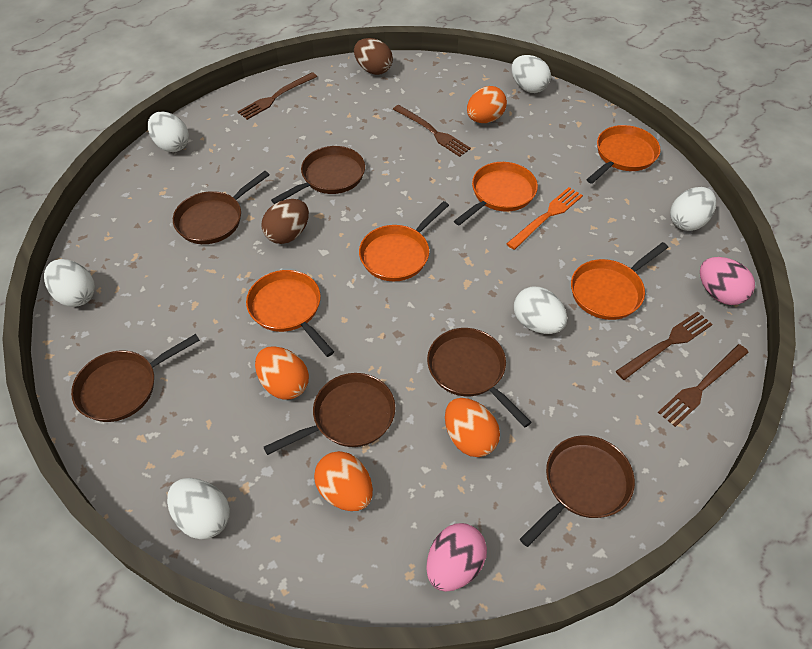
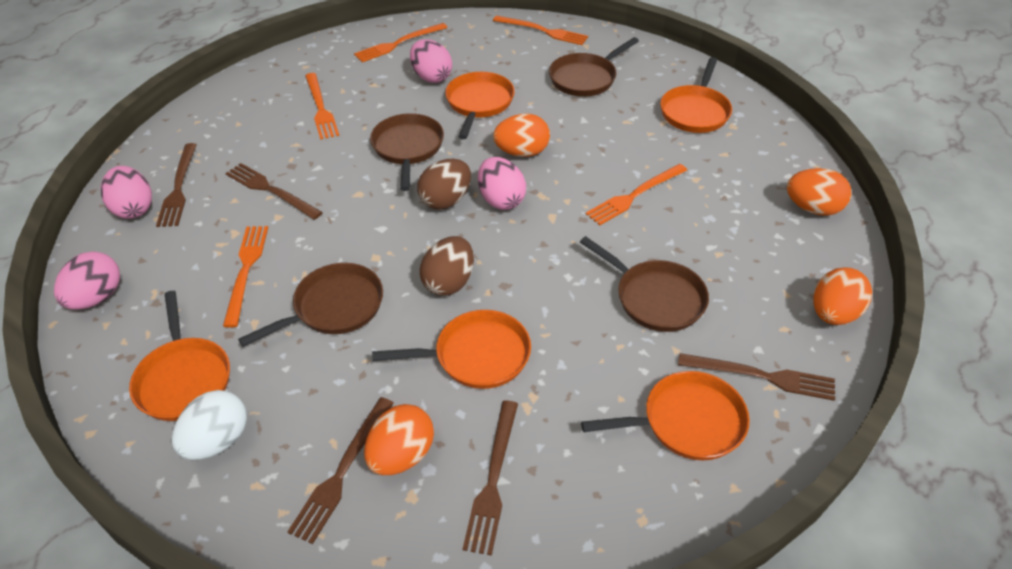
brown fork: 4 -> 5
brown pan: 6 -> 4
orange fork: 1 -> 5
pink egg: 2 -> 4
white egg: 6 -> 1

